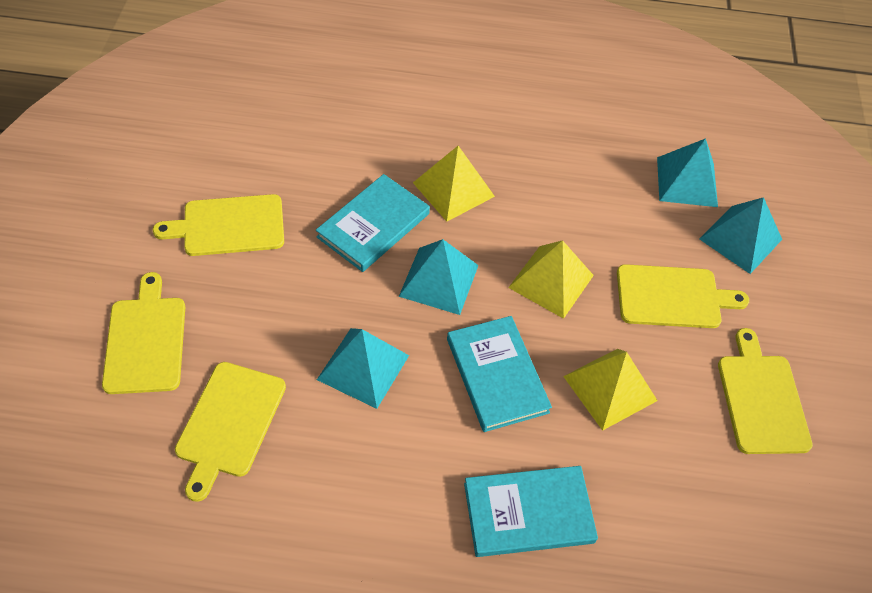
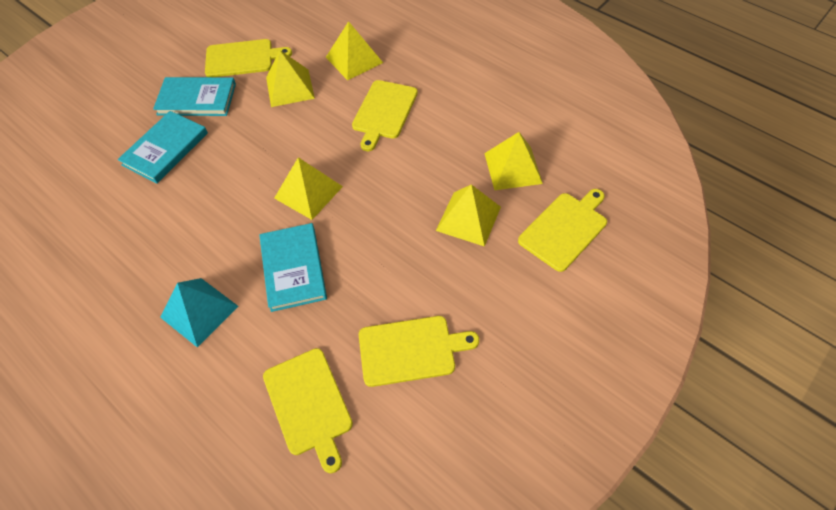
turquoise pyramid: 4 -> 1
yellow pyramid: 3 -> 5

